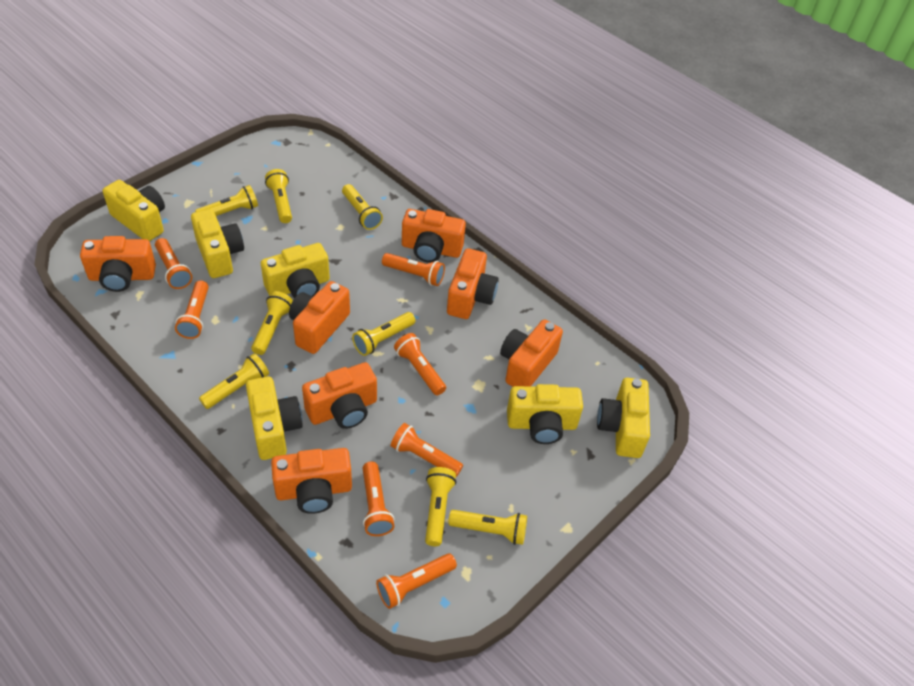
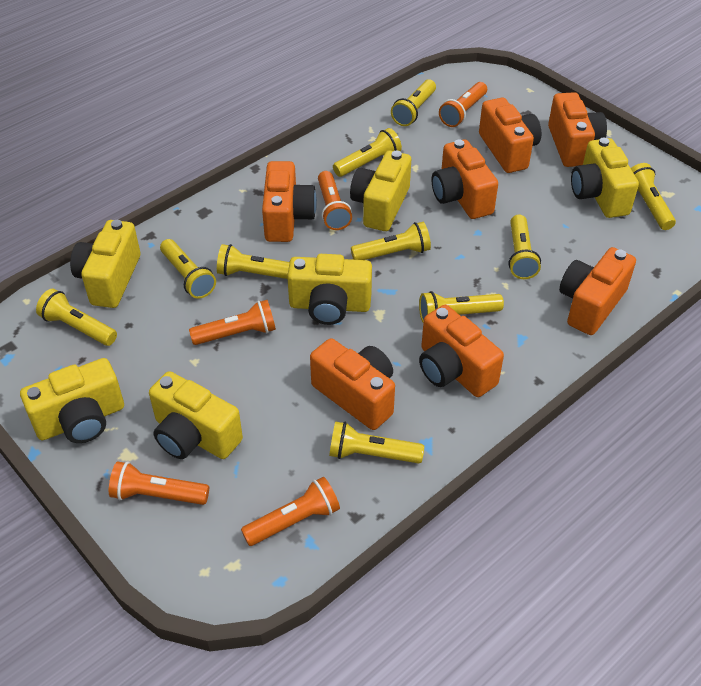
orange flashlight: 7 -> 5
yellow flashlight: 8 -> 10

